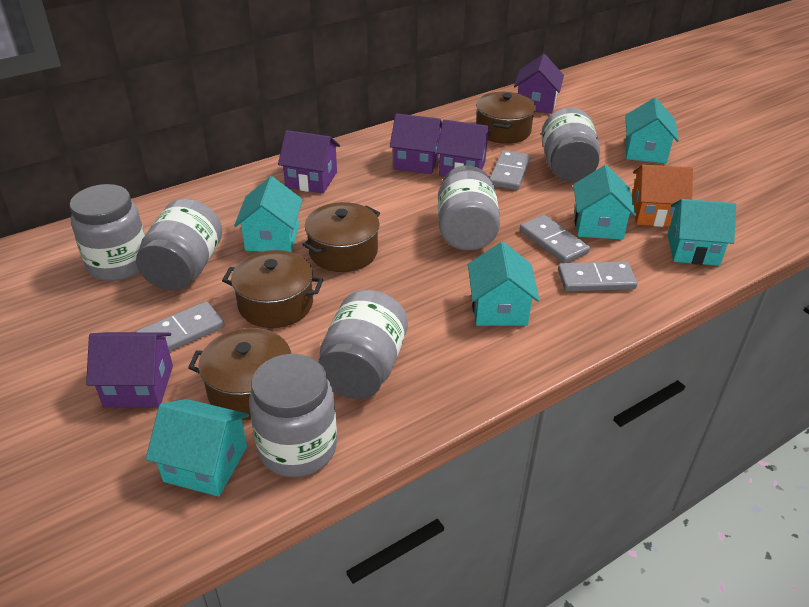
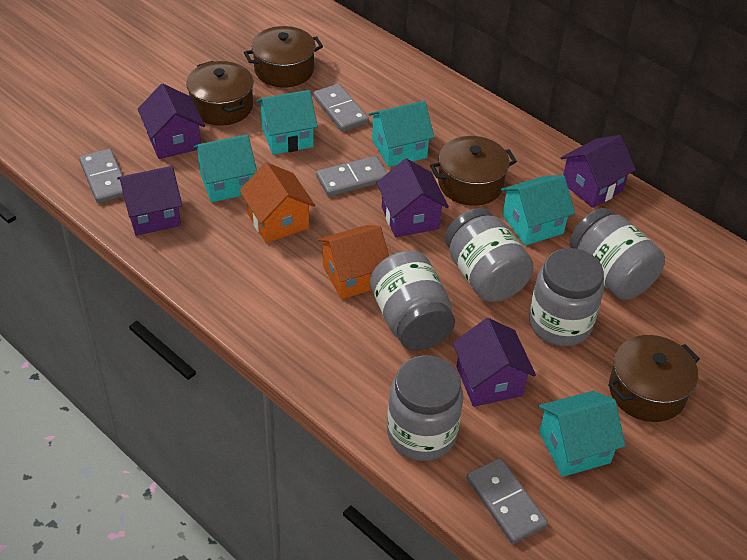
grey jar: 6 -> 5
orange house: 1 -> 2
turquoise house: 6 -> 5

